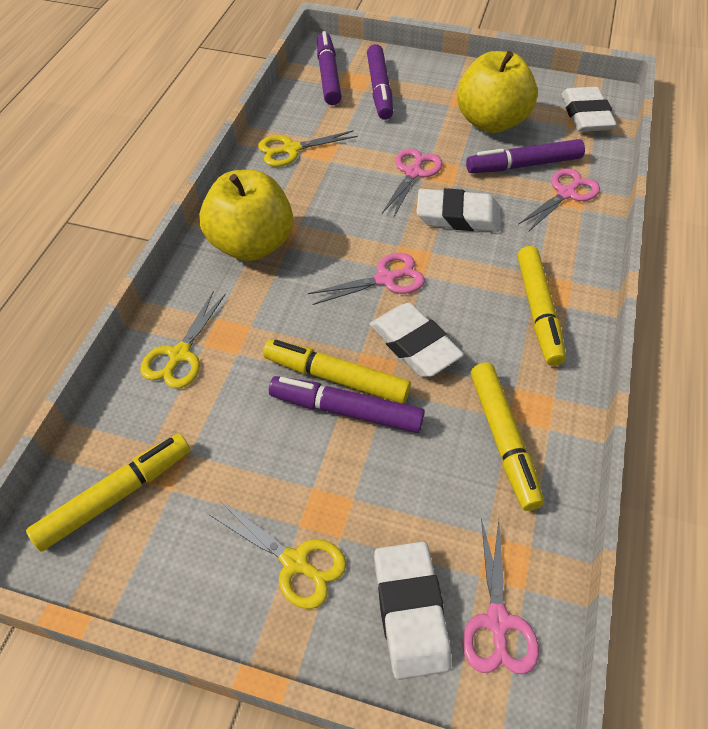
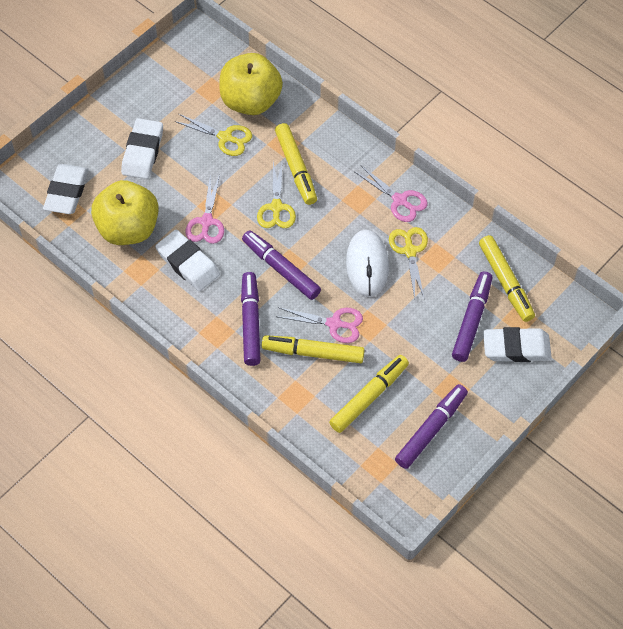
pink scissors: 4 -> 3
white mouse: 0 -> 1

